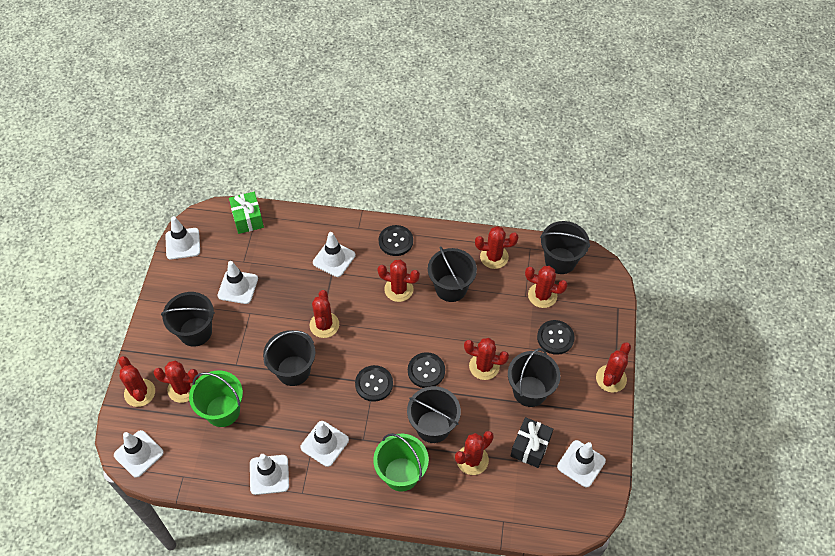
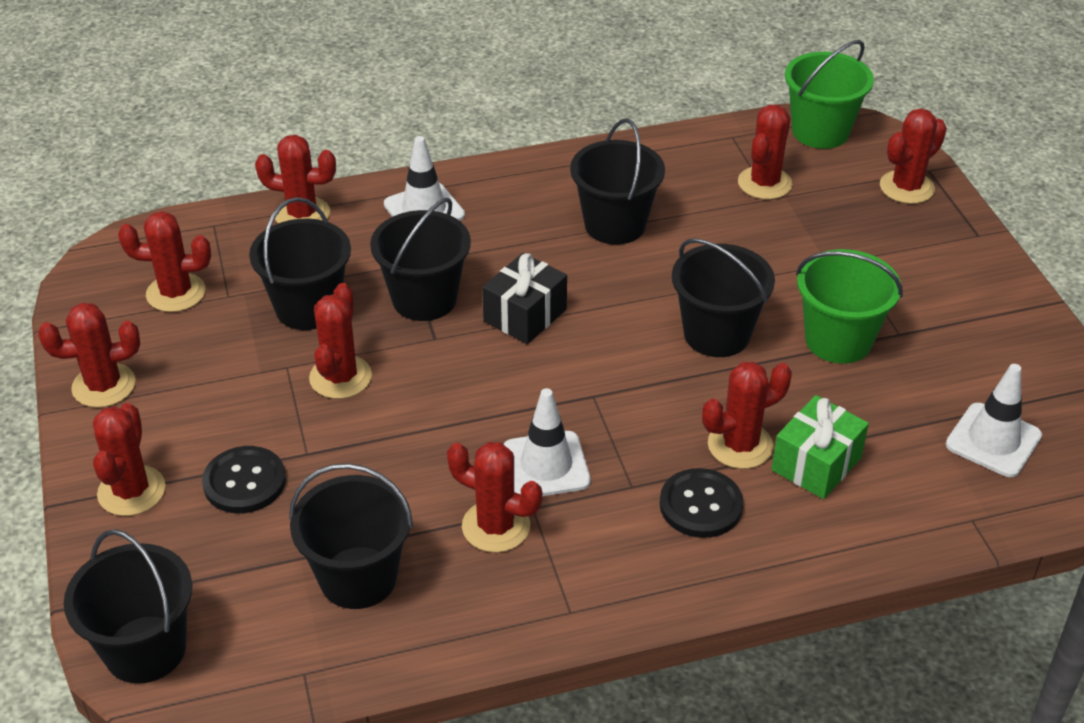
black button: 4 -> 2
white traffic cone: 7 -> 3

